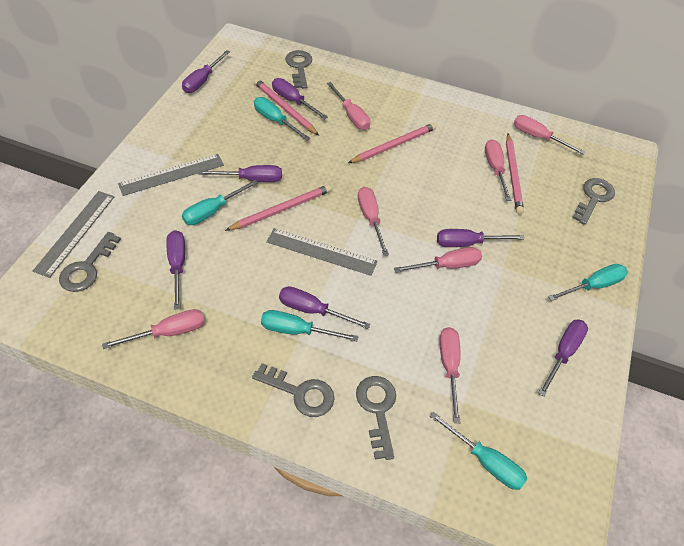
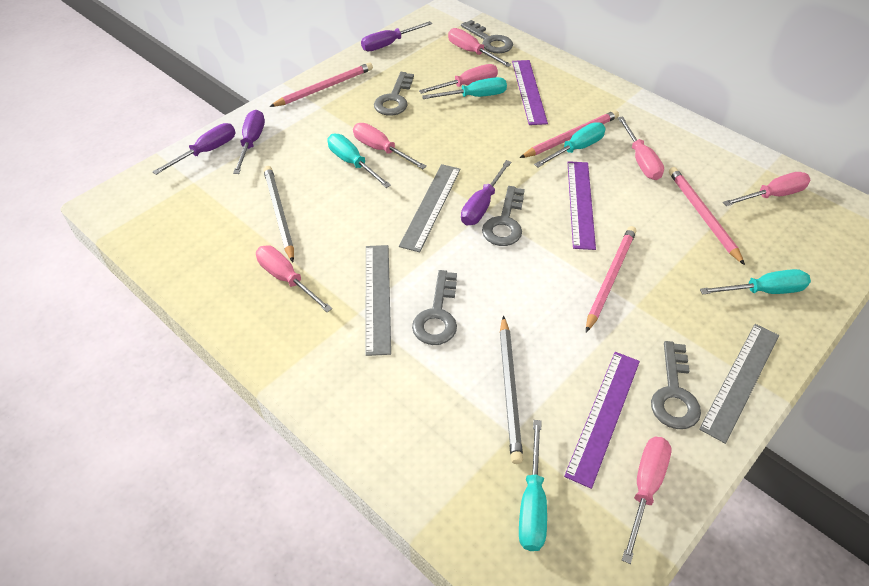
grey pencil: 0 -> 2
purple ruler: 0 -> 3
purple screwdriver: 7 -> 4

